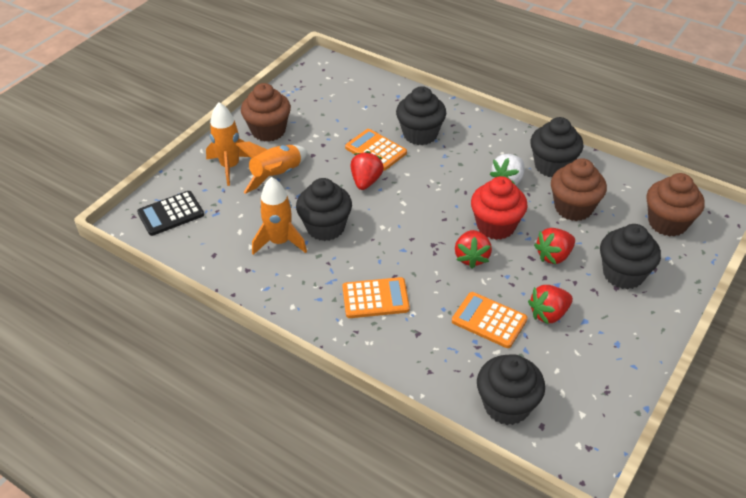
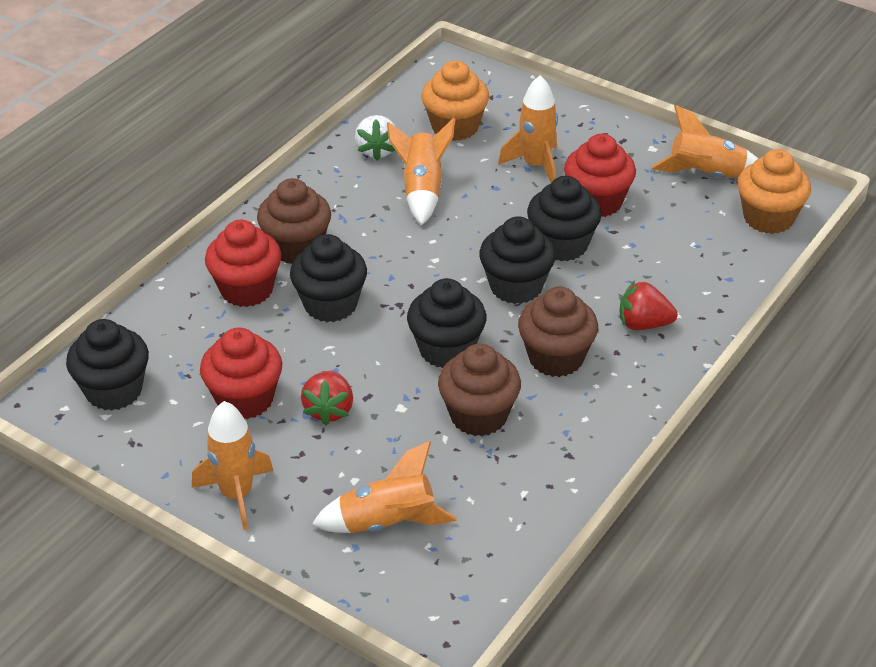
black calculator: 1 -> 0
orange calculator: 3 -> 0
orange cupcake: 0 -> 2
orange rocket: 3 -> 5
red cupcake: 1 -> 3
red strawberry: 4 -> 2

